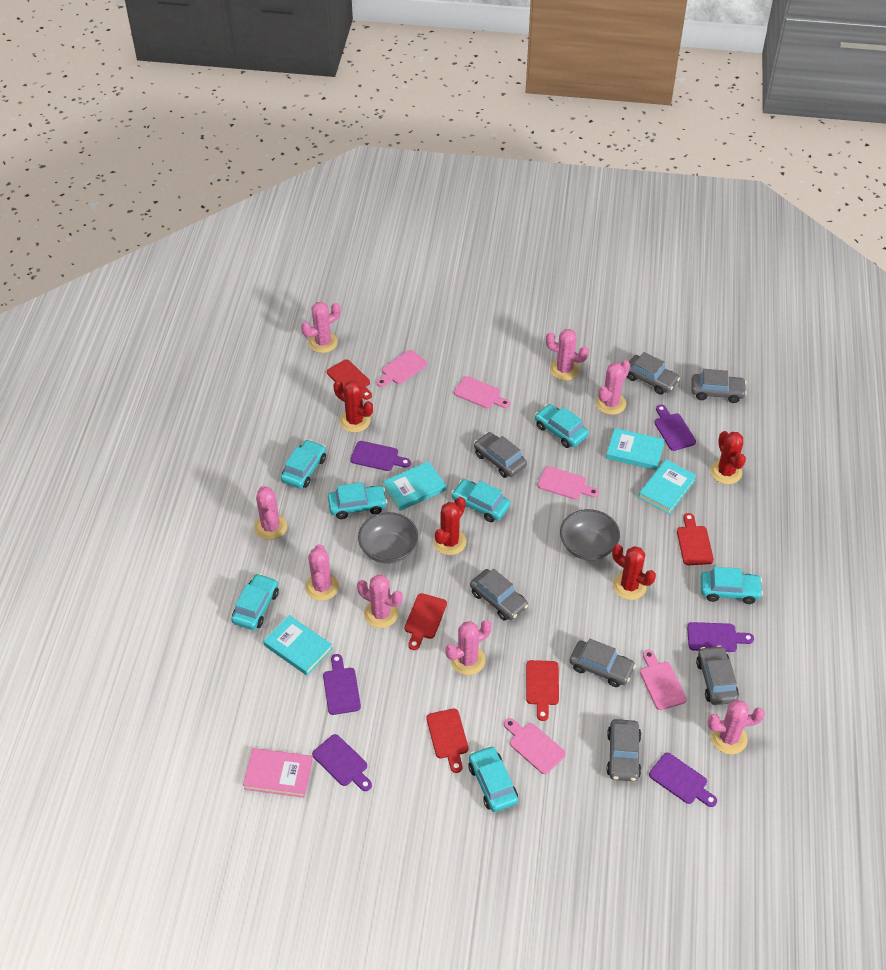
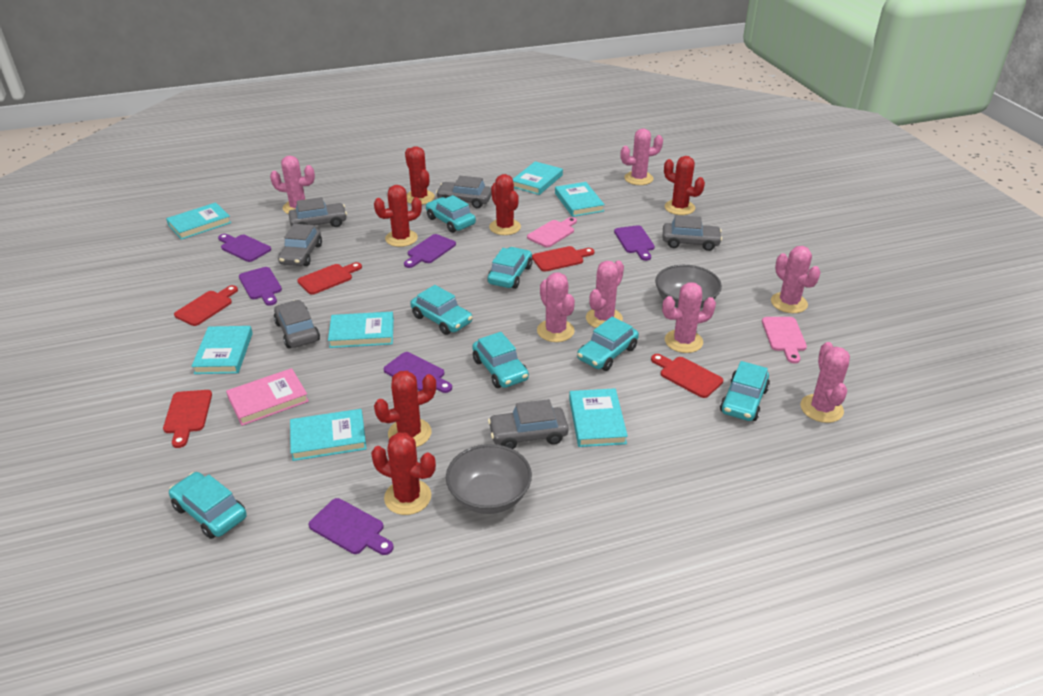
grey car: 7 -> 6
pink cactus: 8 -> 7
pink cutting board: 5 -> 2
red cactus: 4 -> 6
turquoise book: 4 -> 7

